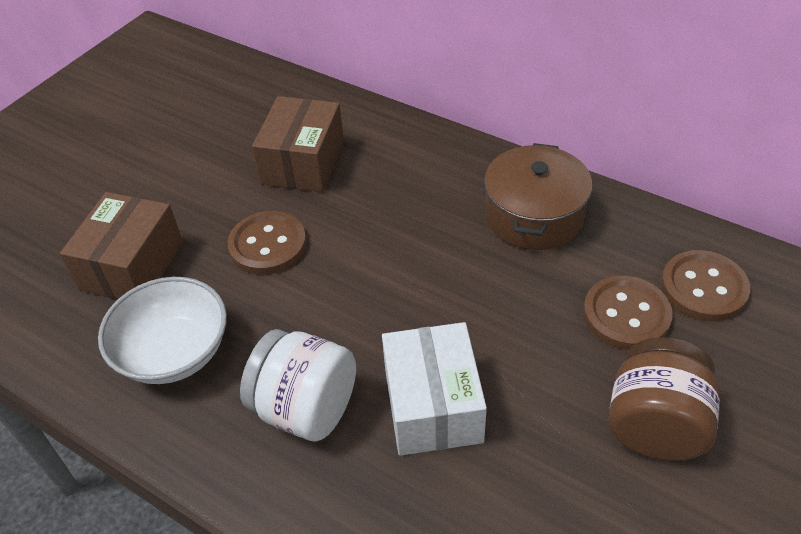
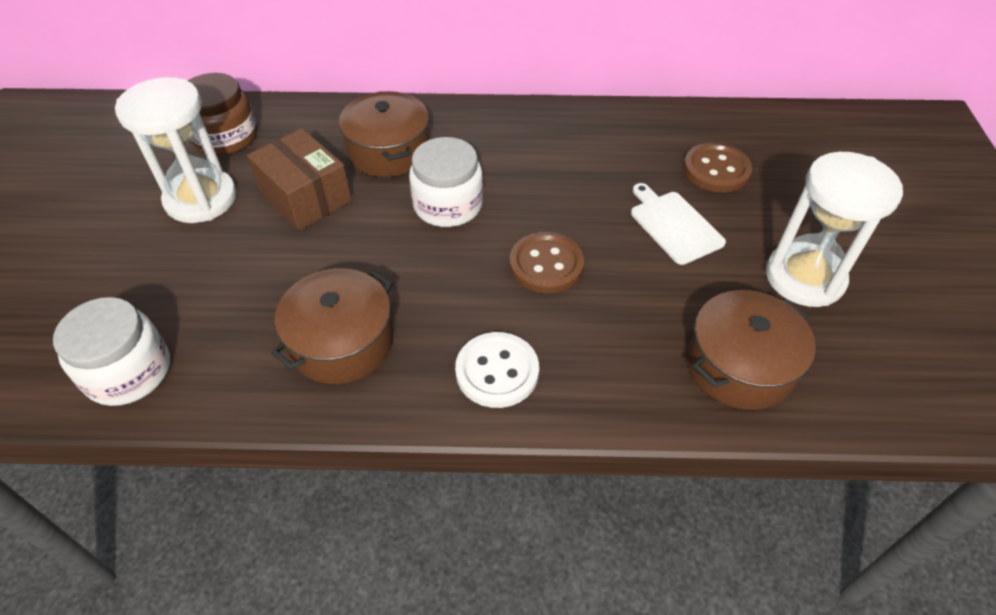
brown box: 2 -> 1
brown button: 3 -> 2
brown pot: 1 -> 3
white bowl: 1 -> 0
white box: 1 -> 0
white button: 0 -> 1
white cutting board: 0 -> 1
white hourglass: 0 -> 2
white jar: 1 -> 2

